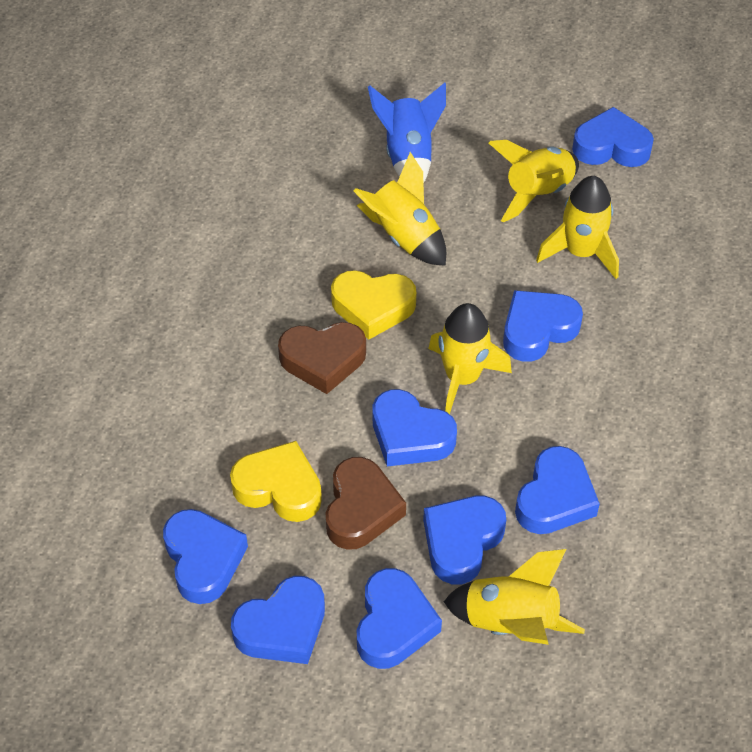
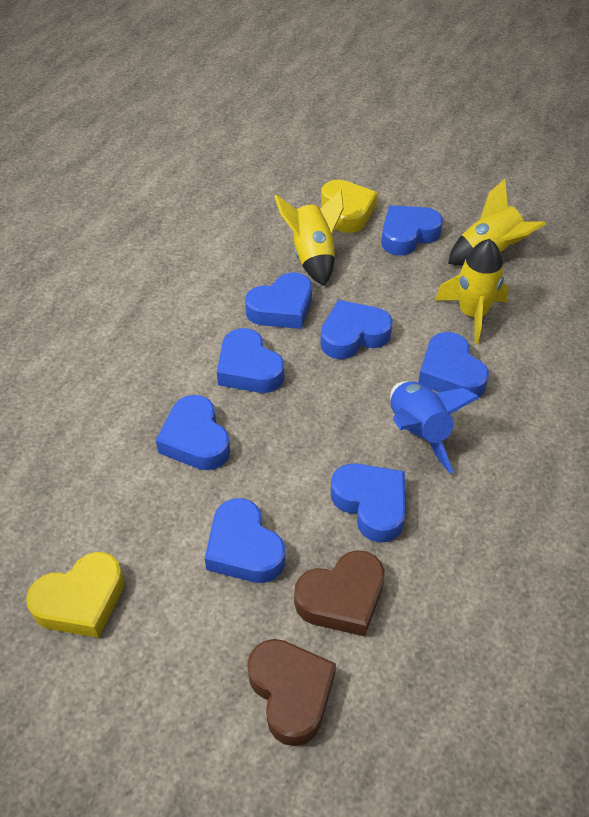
yellow rocket: 5 -> 3

